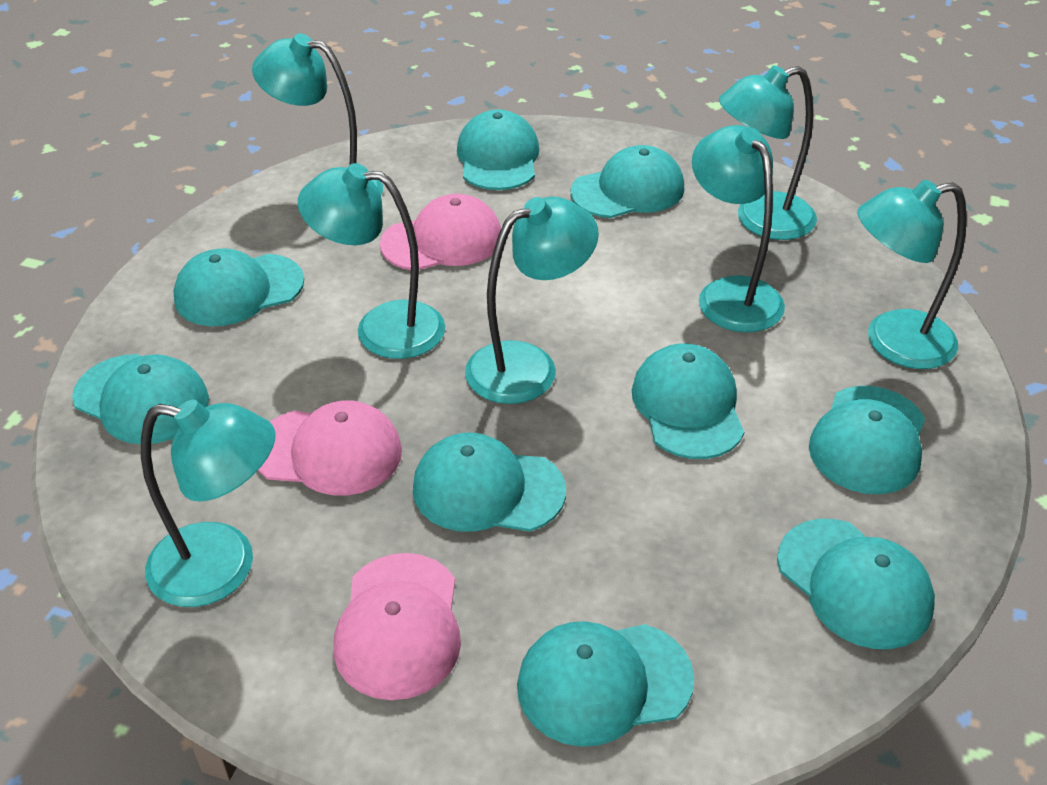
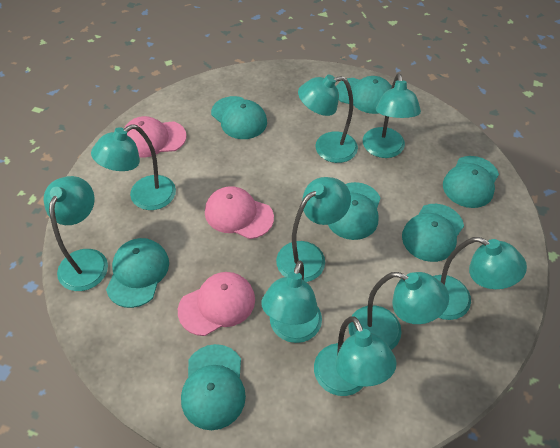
turquoise cap: 9 -> 7
turquoise lamp: 7 -> 9

